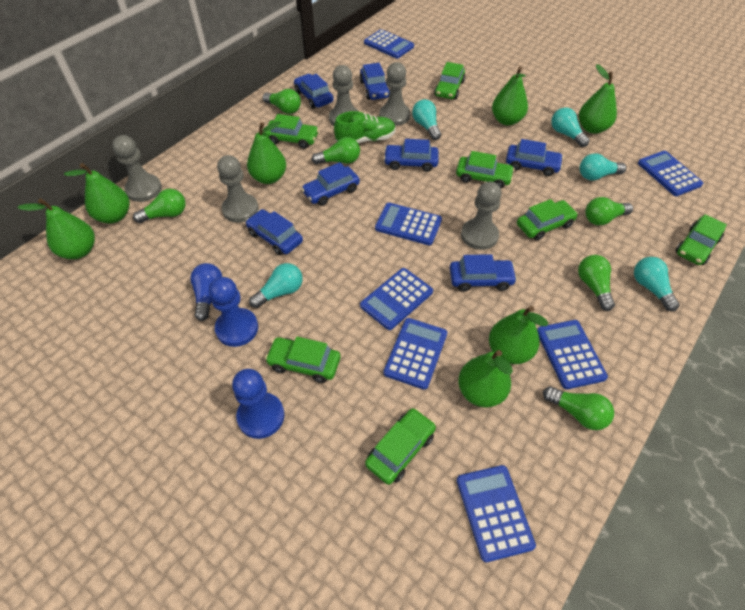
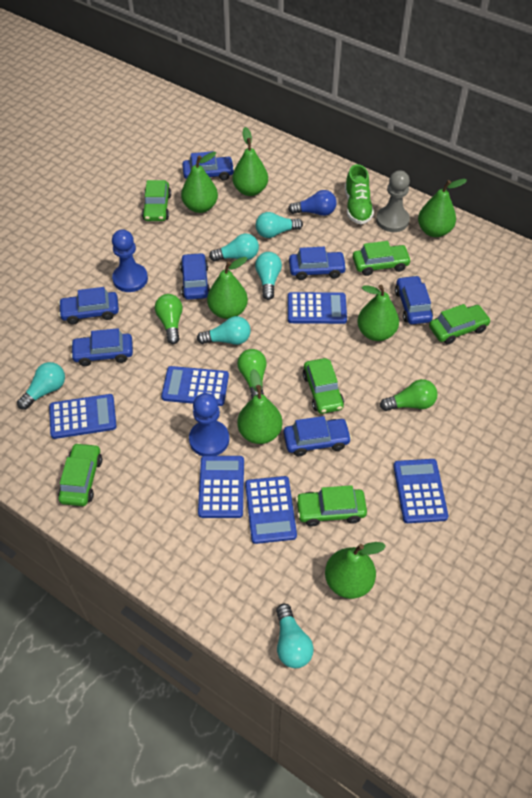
blue calculator: 7 -> 6
green car: 7 -> 6
green light bulb: 6 -> 3
grey pawn: 5 -> 1
turquoise light bulb: 5 -> 6

